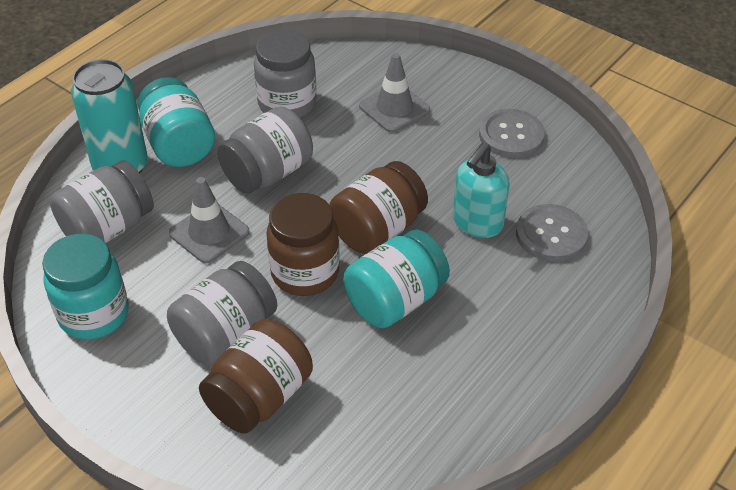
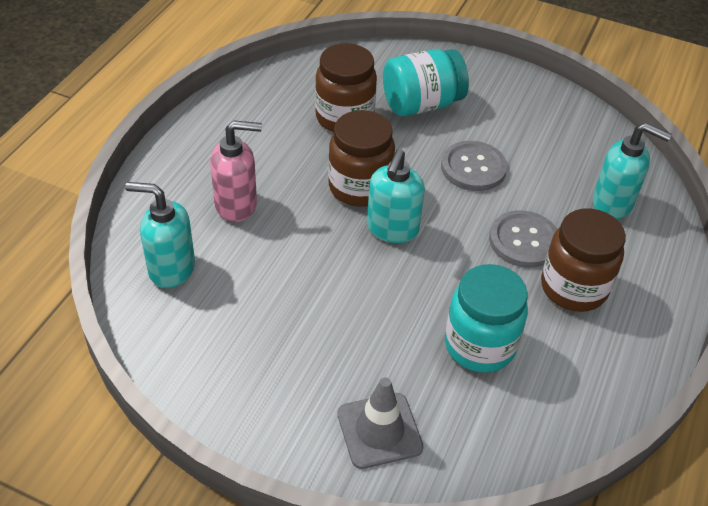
grey jar: 4 -> 0
grey traffic cone: 2 -> 1
pink soap dispenser: 0 -> 1
turquoise can: 1 -> 0
turquoise jar: 3 -> 2
turquoise soap dispenser: 1 -> 3

